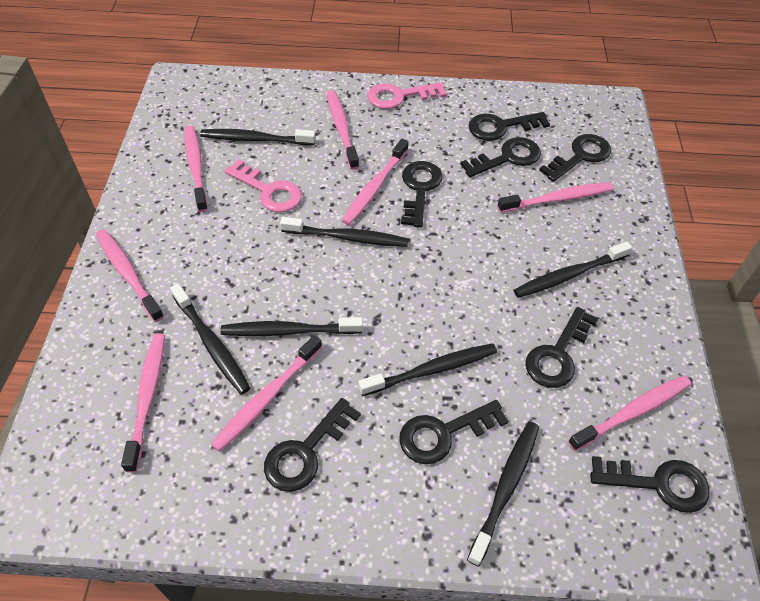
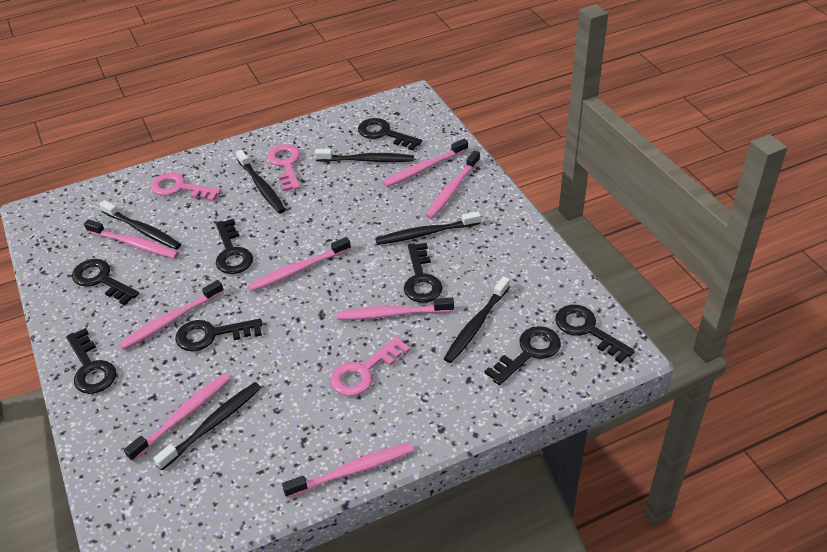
black toothbrush: 7 -> 6
pink key: 2 -> 3

